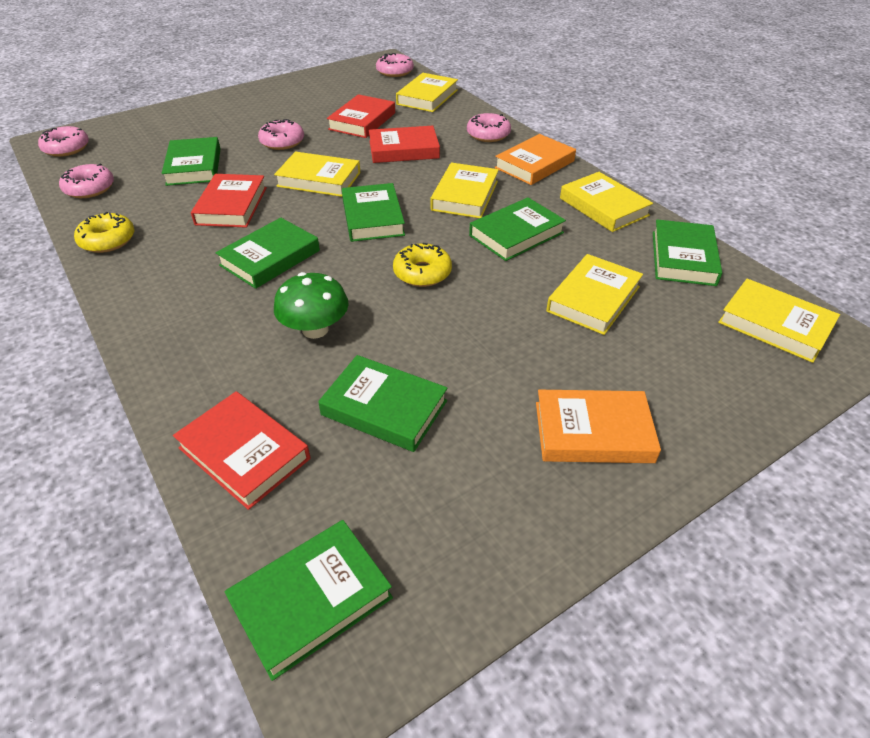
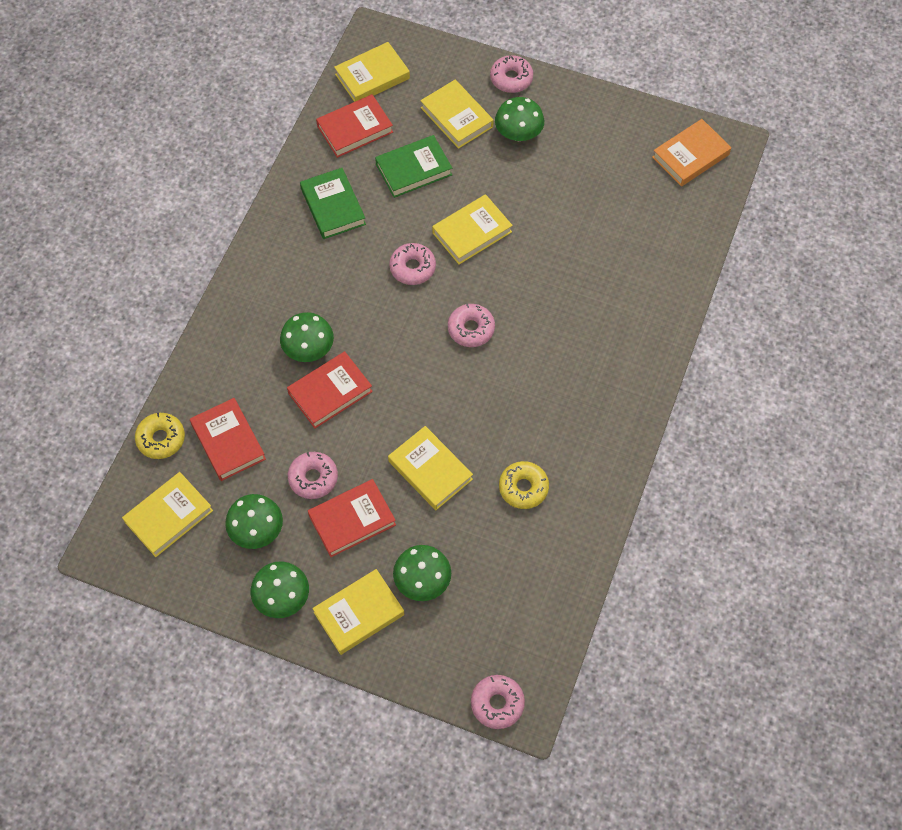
green book: 7 -> 2
green mushroom: 1 -> 5
orange book: 2 -> 1

